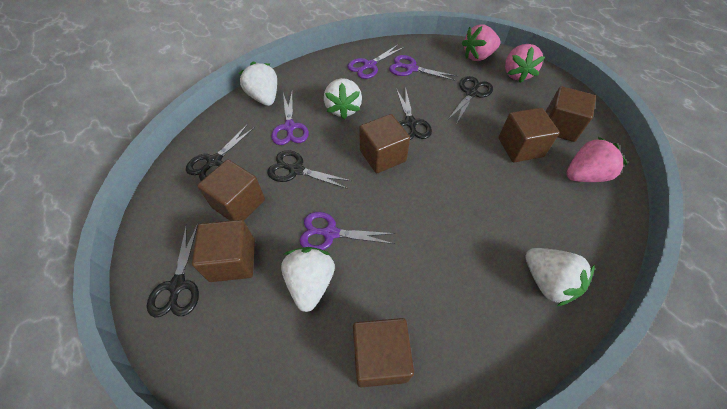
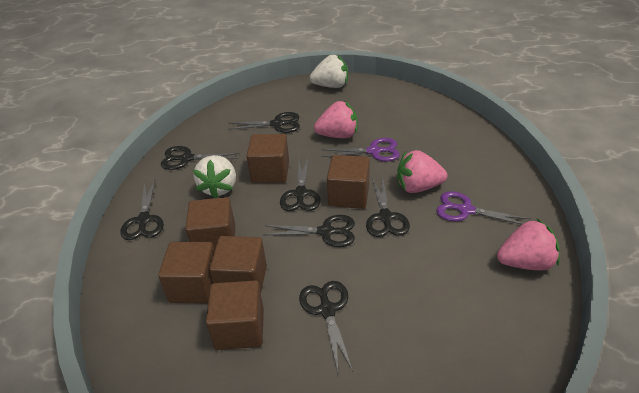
black scissors: 5 -> 7
purple scissors: 4 -> 2
white strawberry: 4 -> 2

